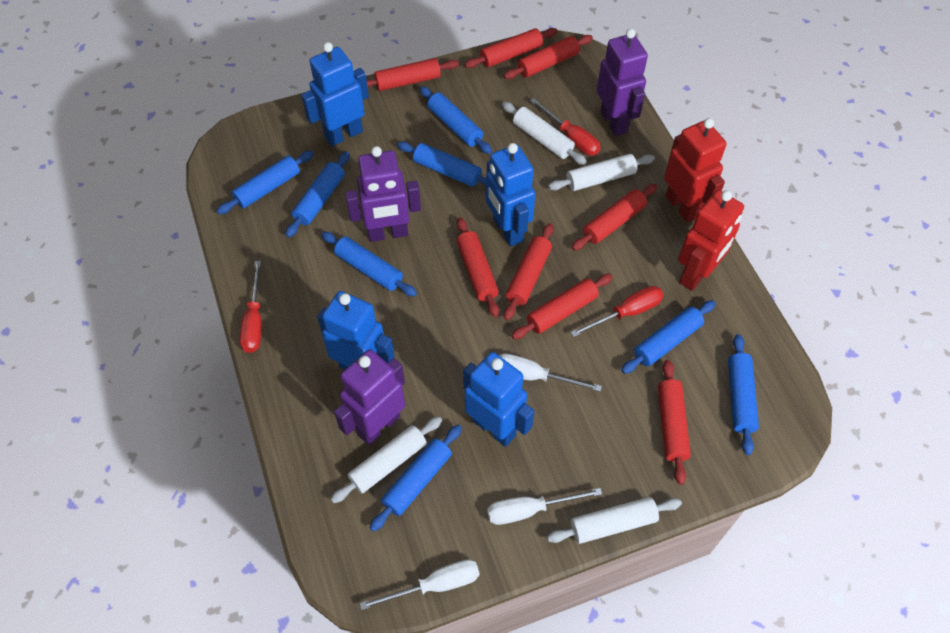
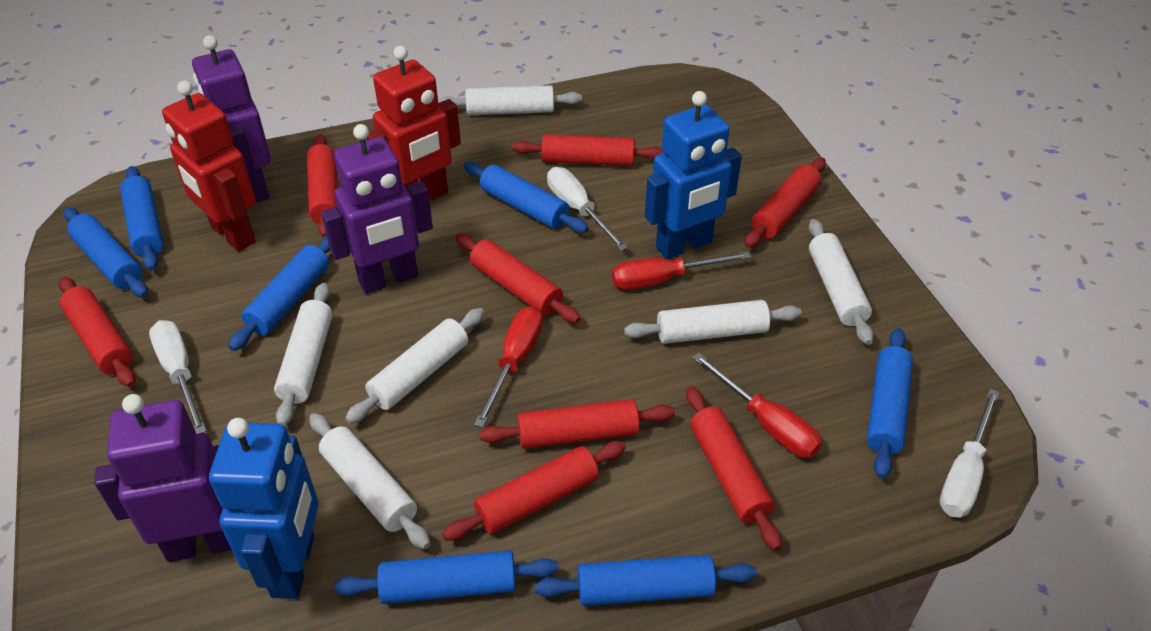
blue robot: 4 -> 2
blue rolling pin: 8 -> 7
white rolling pin: 4 -> 6

